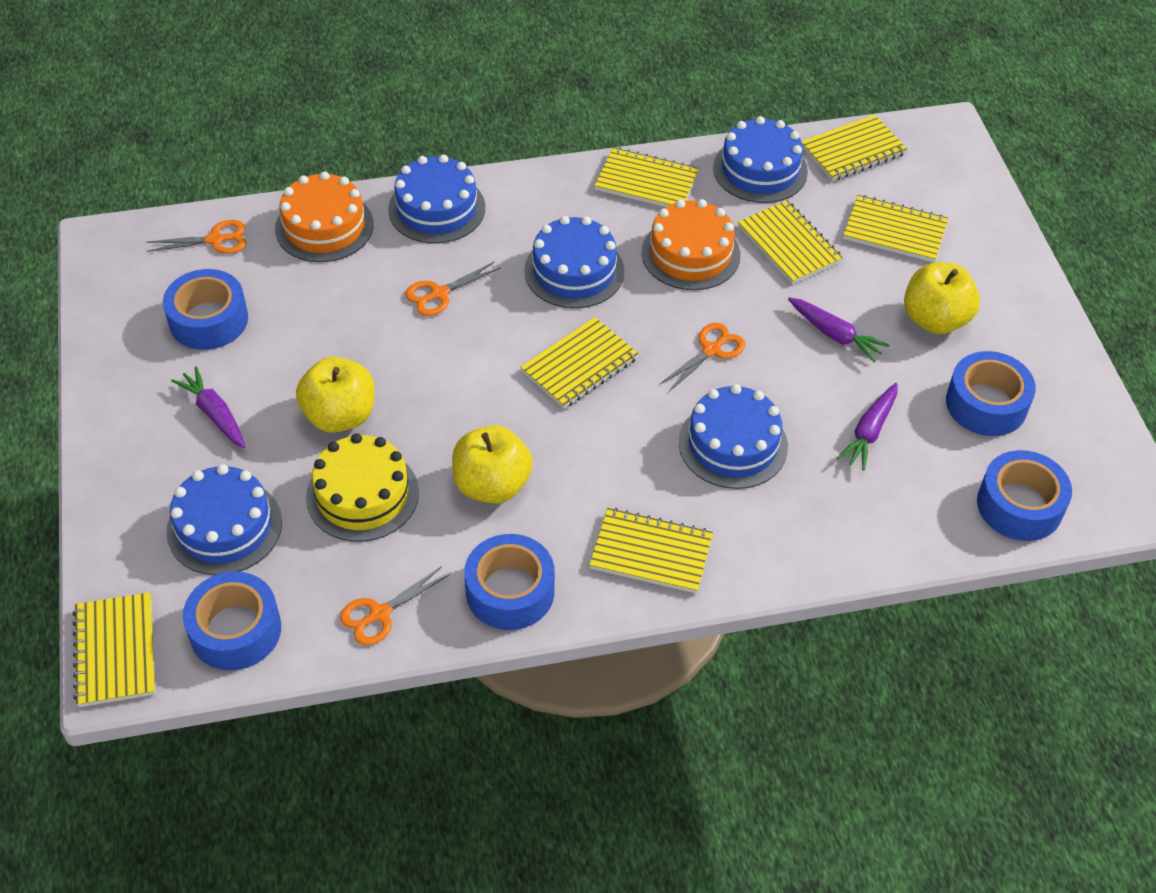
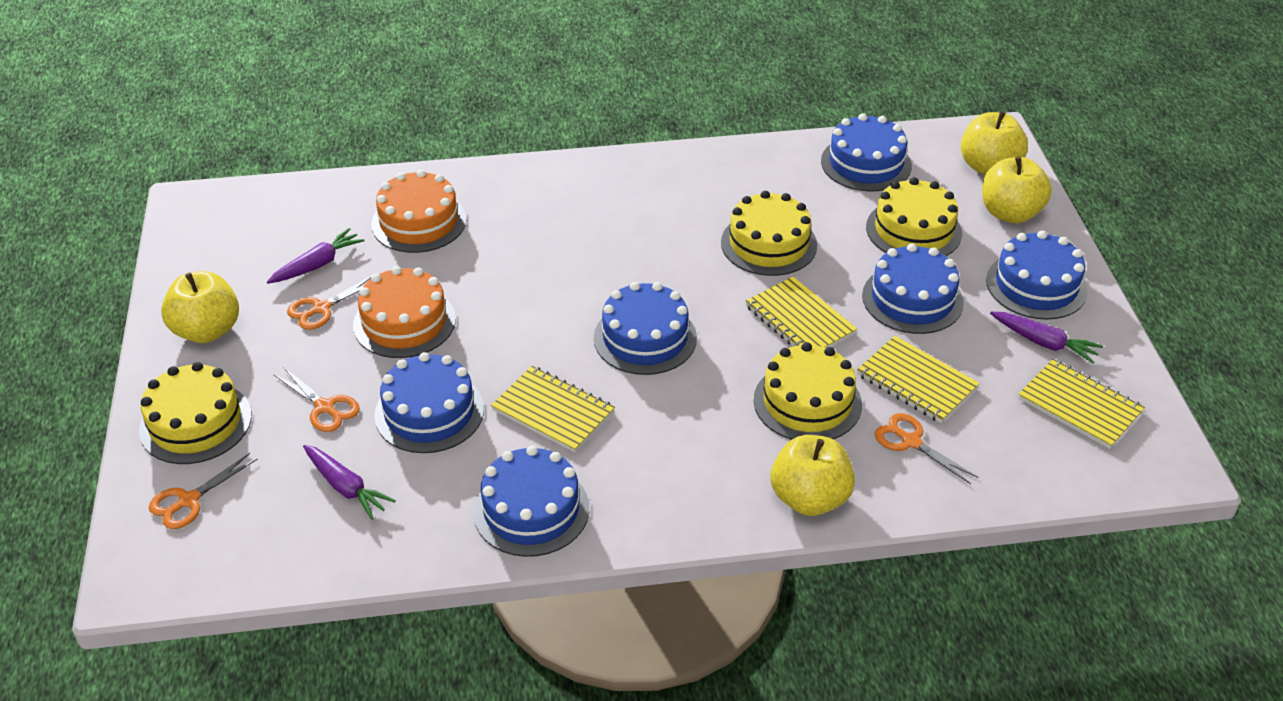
blue cake: 5 -> 6
blue tape: 5 -> 0
yellow apple: 3 -> 4
yellow cake: 1 -> 4
yellow notebook: 7 -> 4

